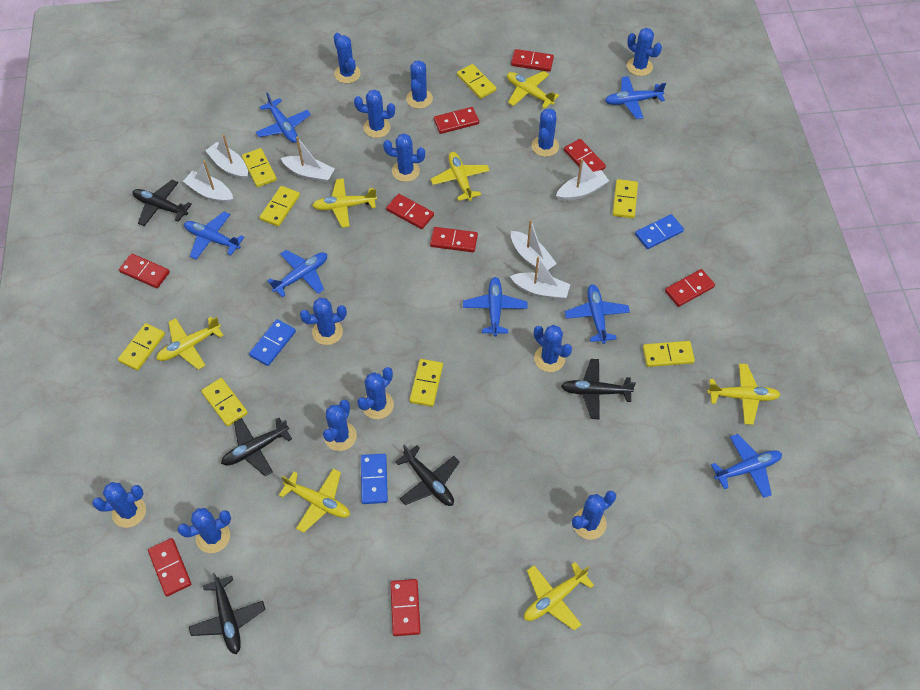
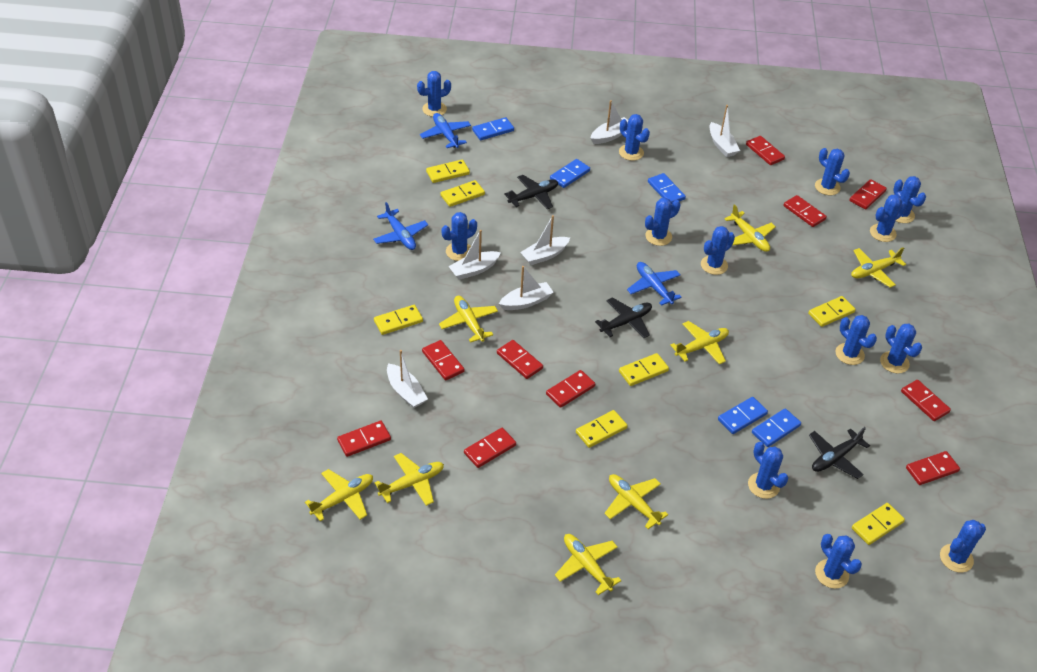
black plane: 5 -> 3
blue domino: 3 -> 5
blue plane: 7 -> 3
red domino: 9 -> 10
yellow domino: 8 -> 7
yellow plane: 7 -> 8

